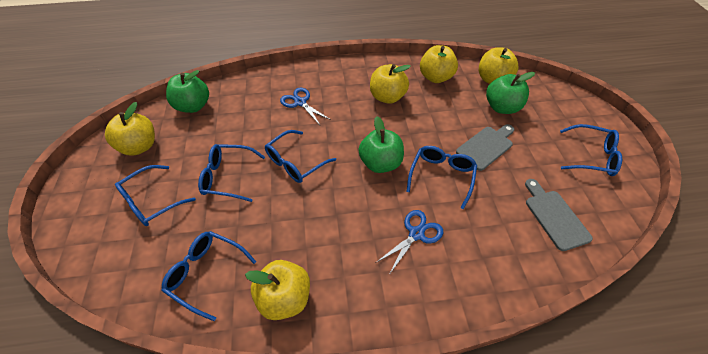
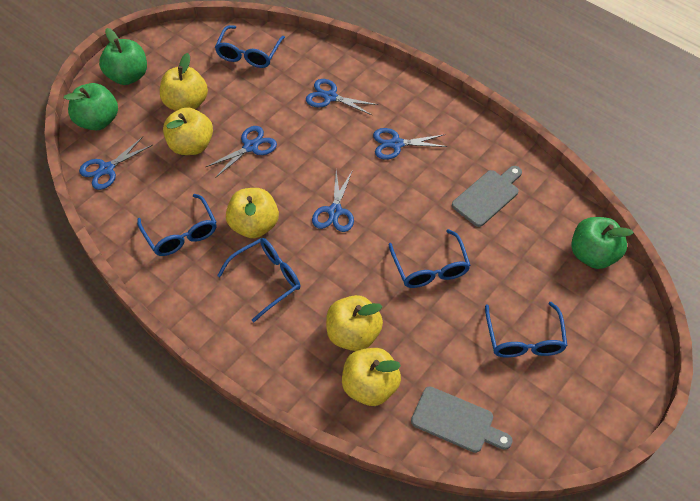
blue glasses: 6 -> 5
blue scissors: 2 -> 5

